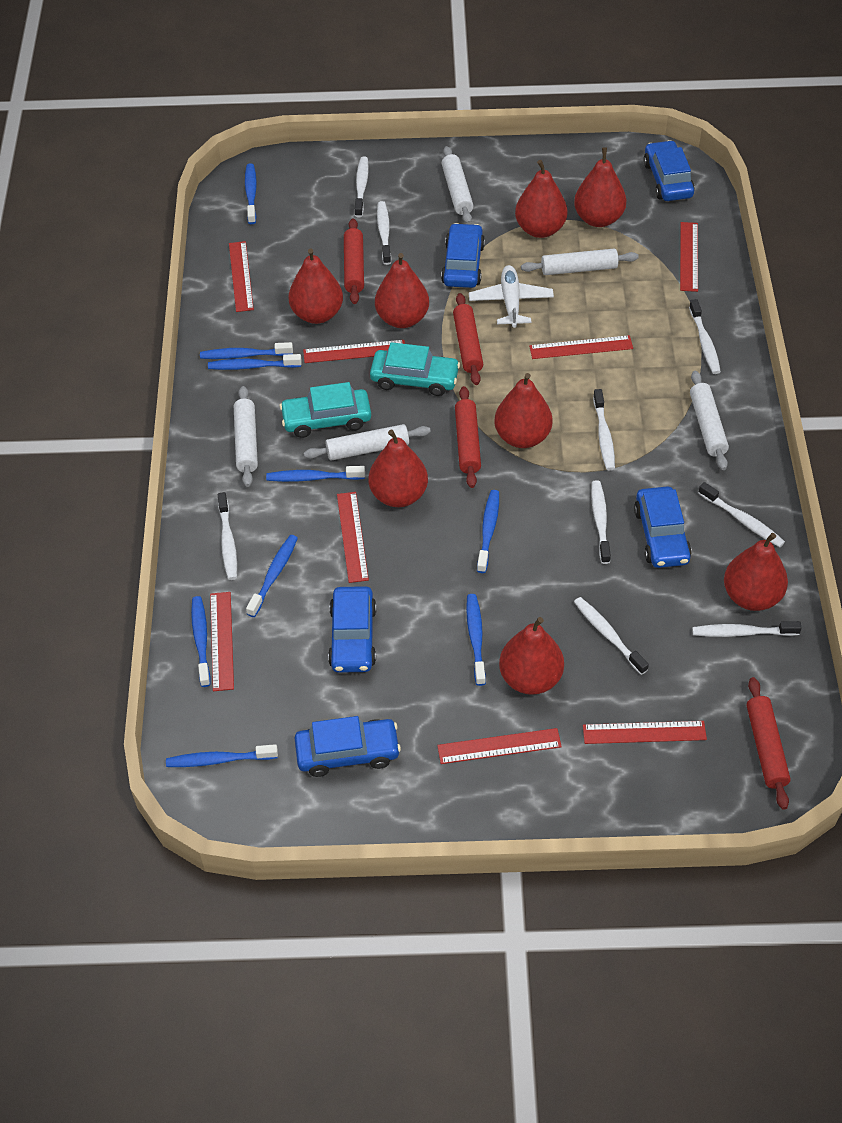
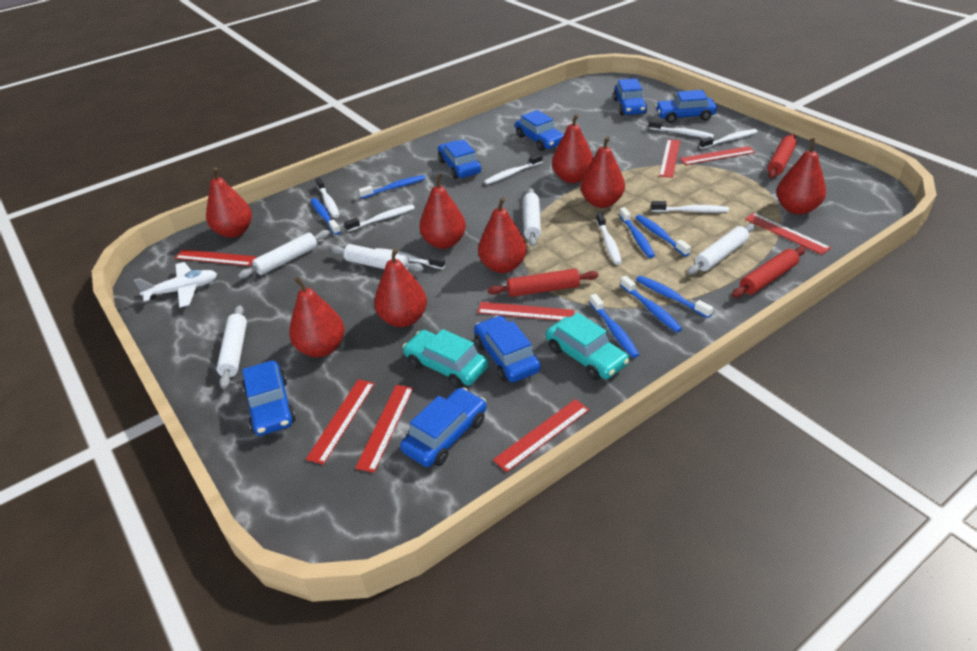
blue car: 5 -> 7
blue toothbrush: 9 -> 7
red rolling pin: 4 -> 3
white toothbrush: 9 -> 8

